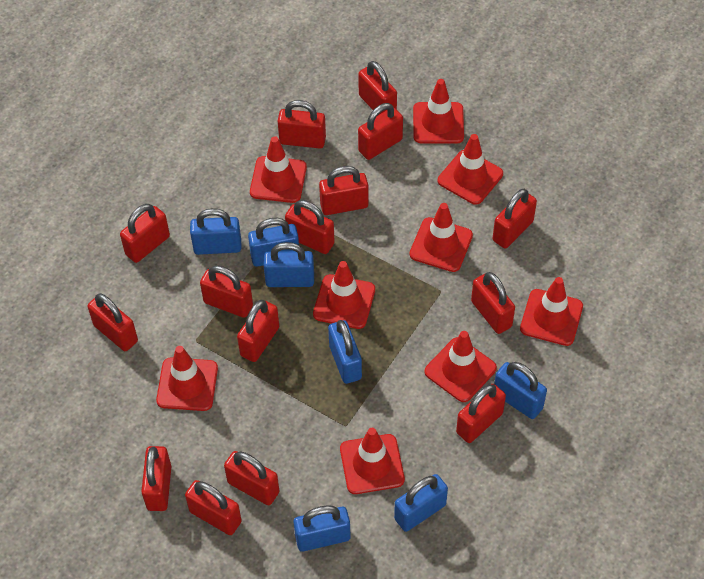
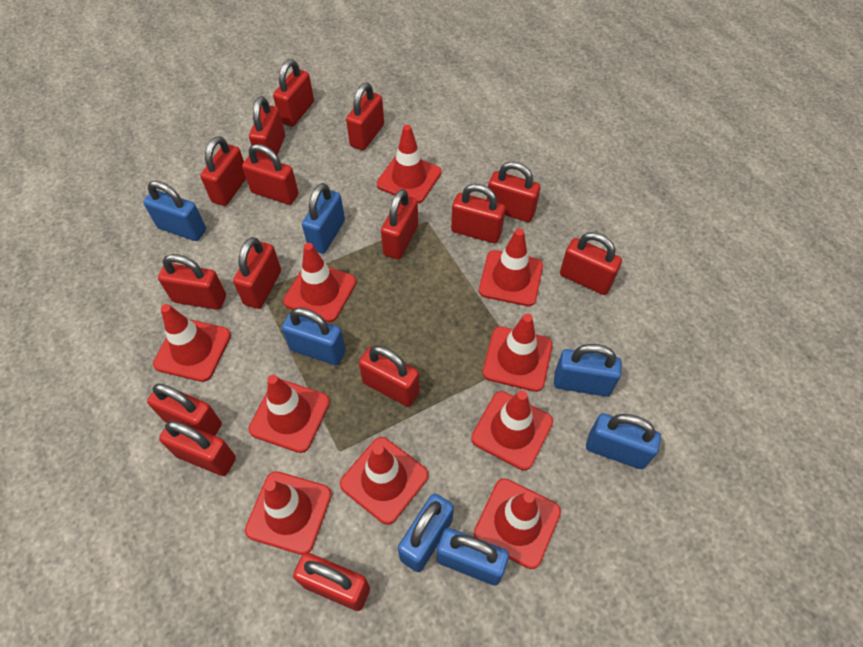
red traffic cone: 9 -> 10

